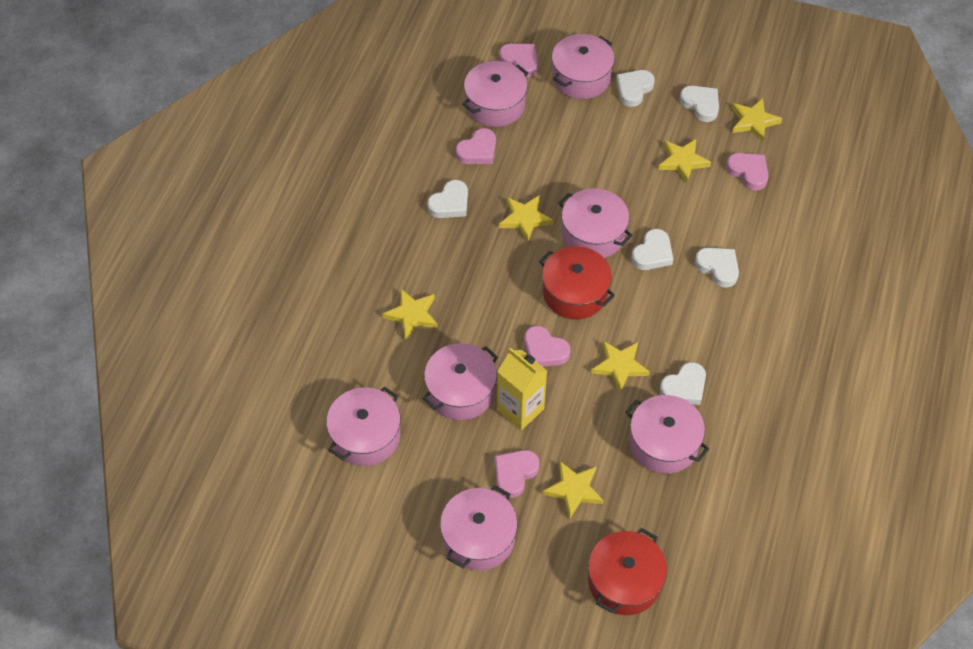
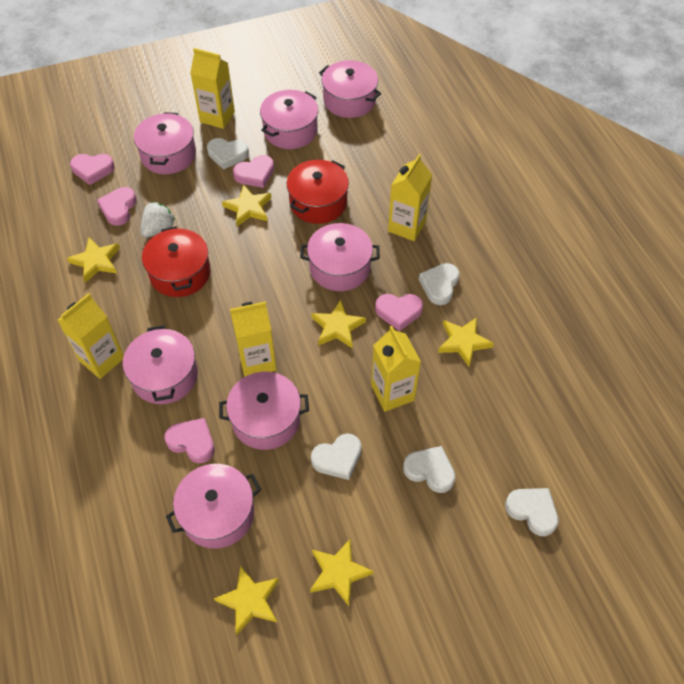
white heart: 6 -> 5
white strawberry: 0 -> 1
yellow carton: 1 -> 5

